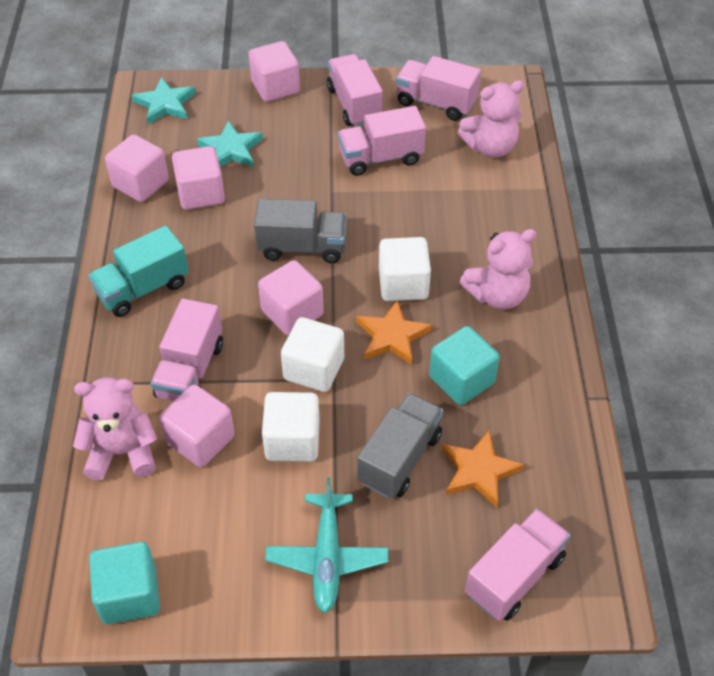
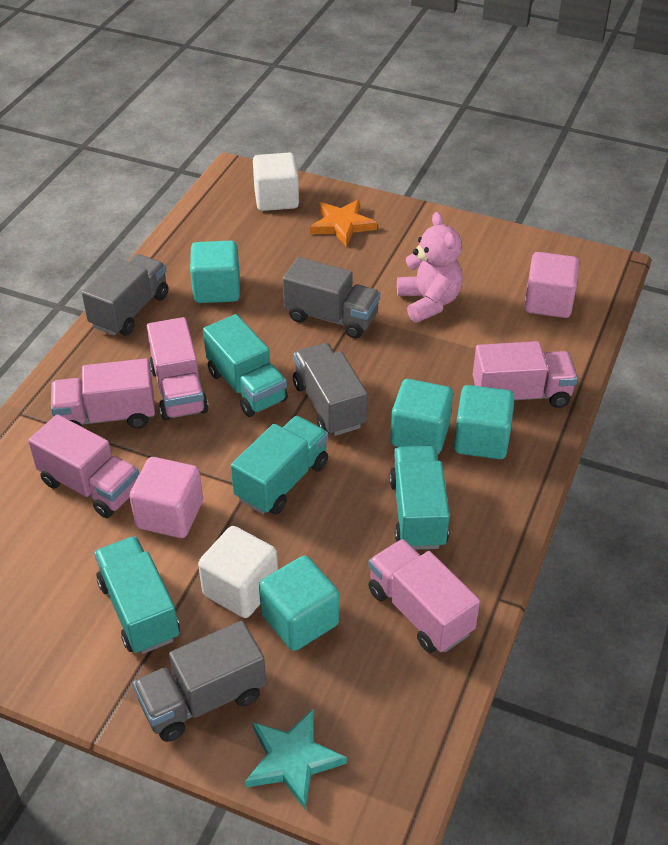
grey truck: 2 -> 4
orange star: 2 -> 1
pink cube: 5 -> 2
pink teddy bear: 3 -> 1
turquoise cube: 2 -> 4
turquoise plane: 1 -> 0
turquoise star: 2 -> 1
turquoise truck: 1 -> 4
white cube: 3 -> 2

